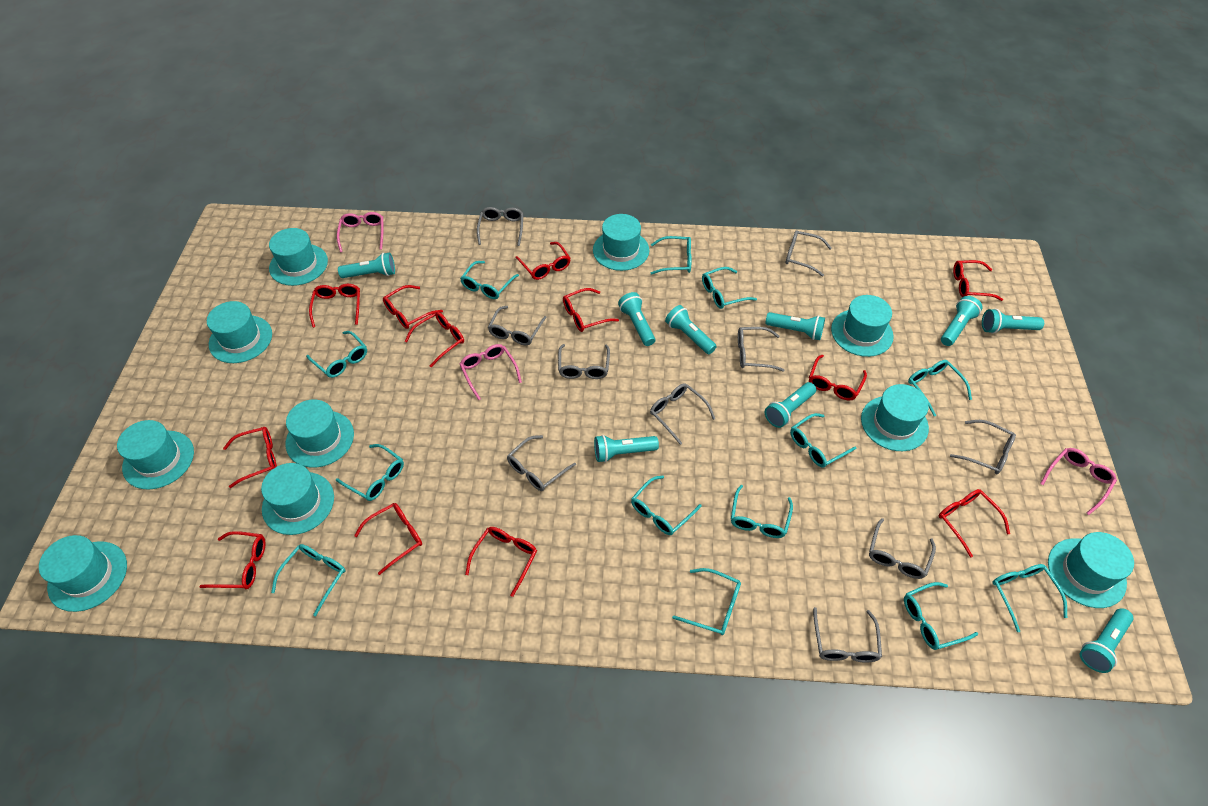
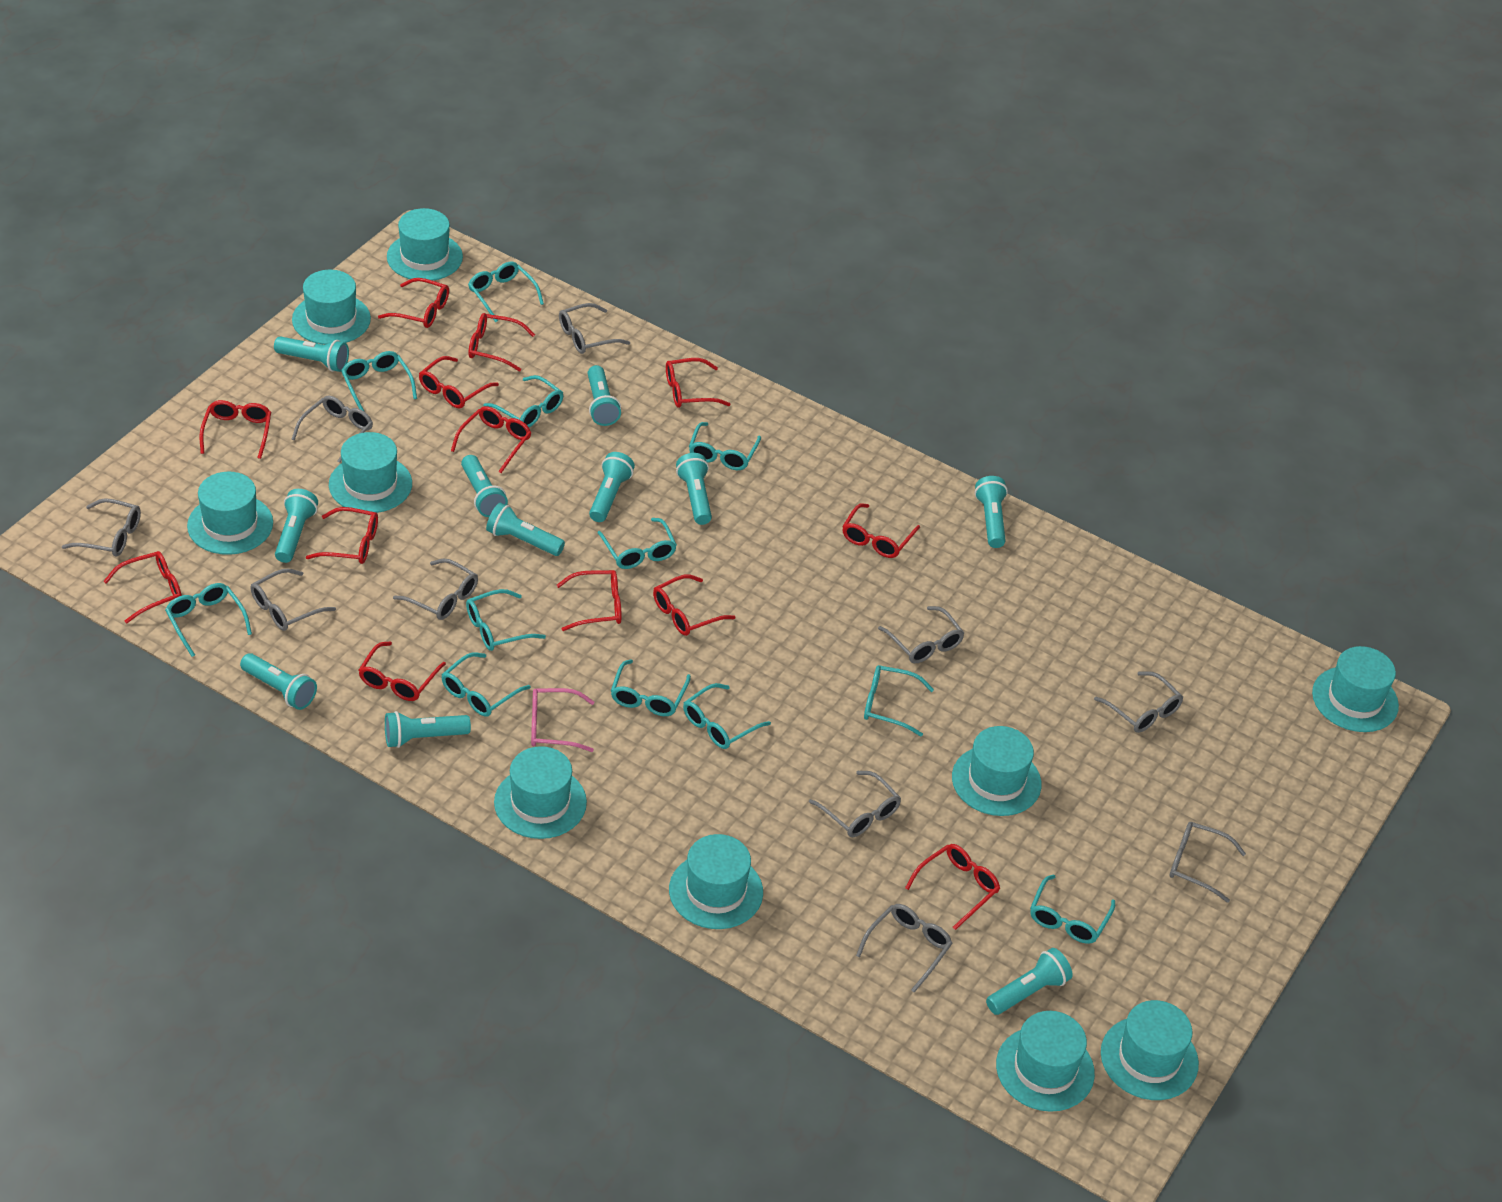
pink glasses: 3 -> 1
red glasses: 12 -> 13
turquoise flashlight: 9 -> 11
turquoise glasses: 13 -> 12

